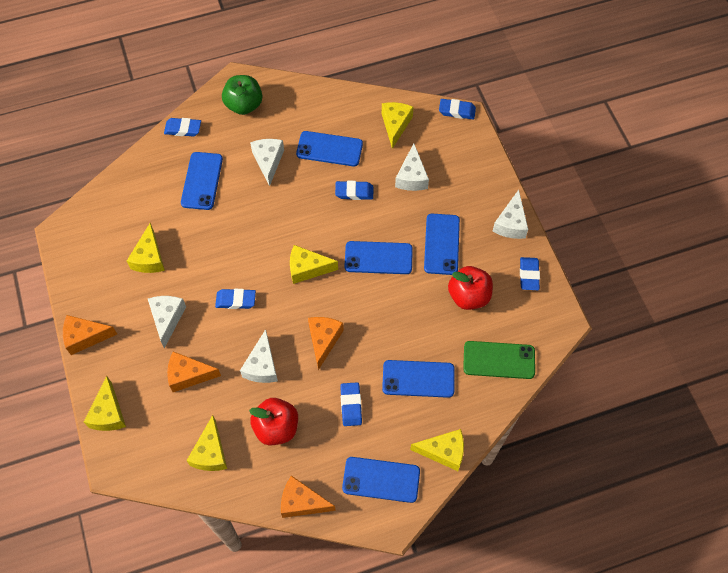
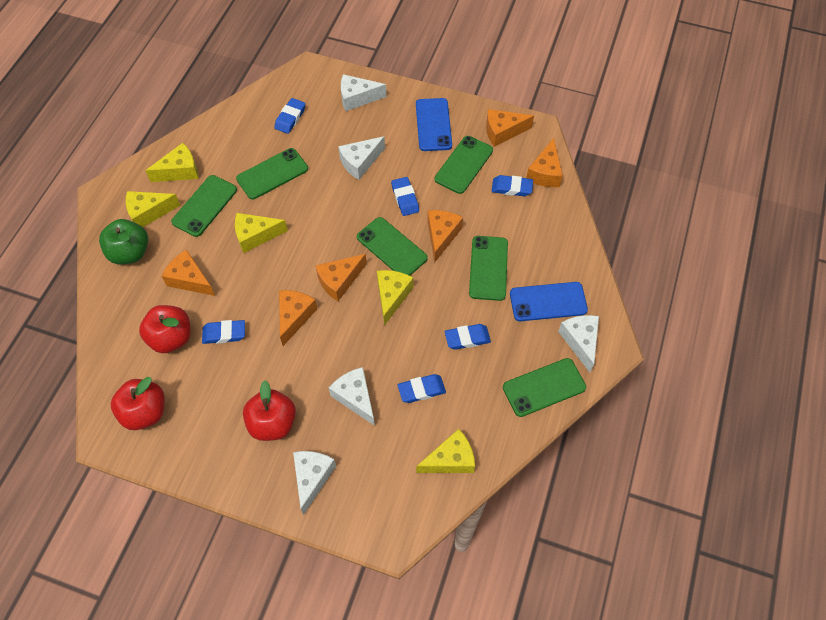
blue phone: 6 -> 2
green phone: 1 -> 6
orange cheese: 4 -> 6
red apple: 2 -> 3
yellow cheese: 6 -> 5

